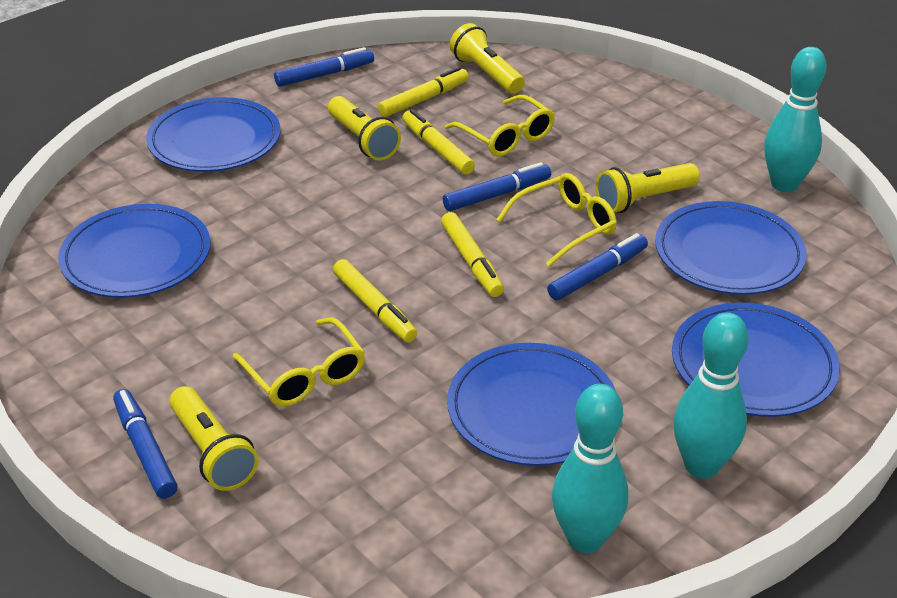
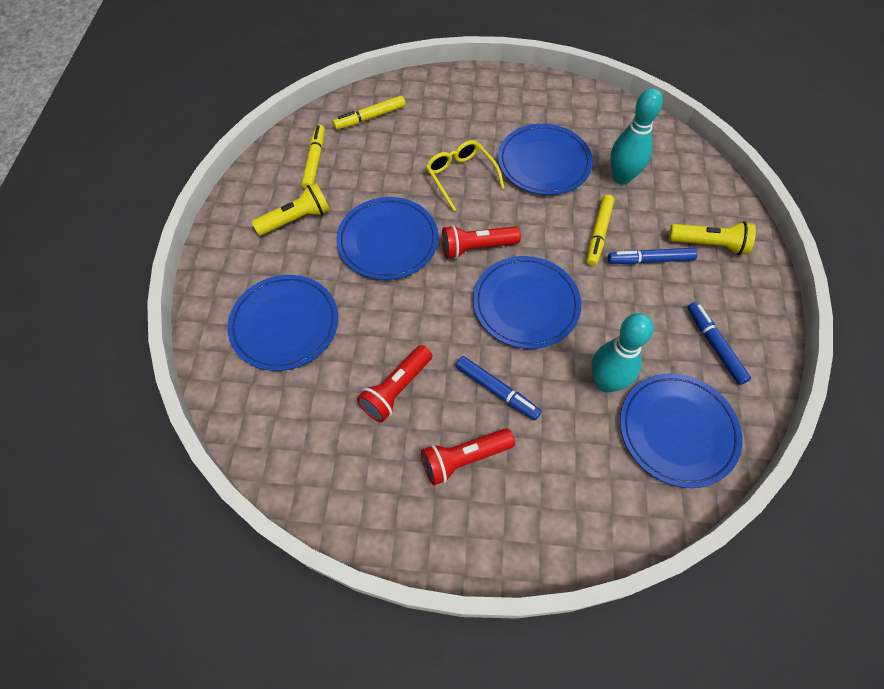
blue marker: 4 -> 3
red flashlight: 0 -> 3
turquoise bowling pin: 3 -> 2
yellow flashlight: 4 -> 2
yellow glasses: 3 -> 1
yellow marker: 4 -> 3

